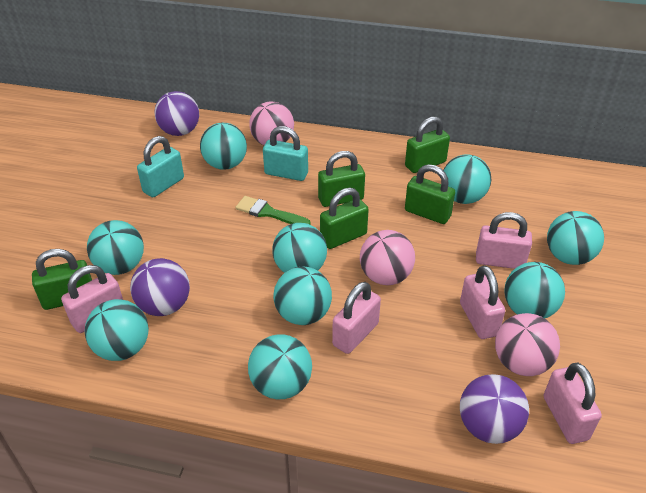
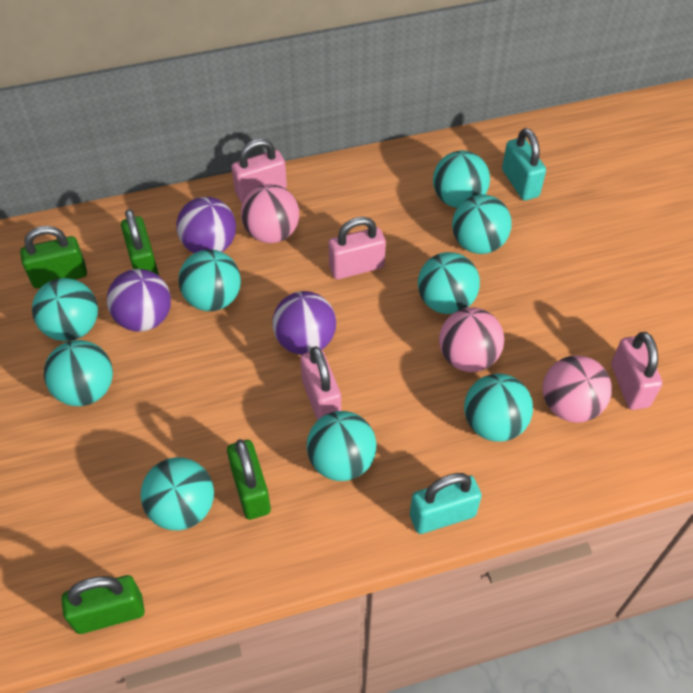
green brush: 1 -> 0
green padlock: 5 -> 4
pink padlock: 5 -> 4

